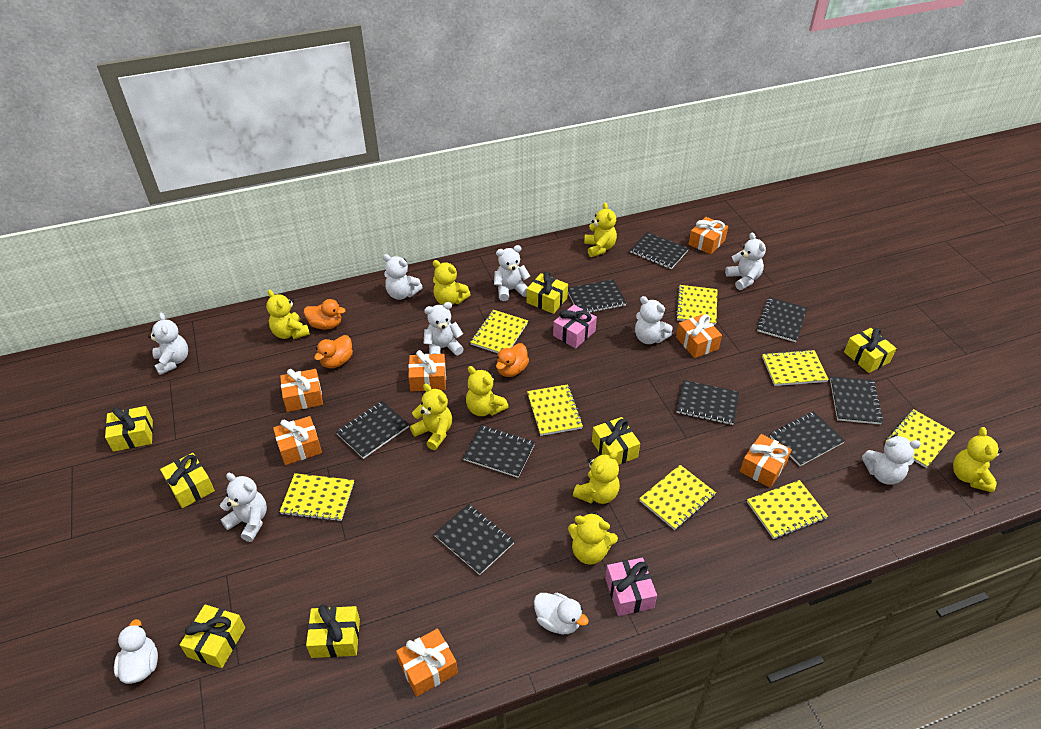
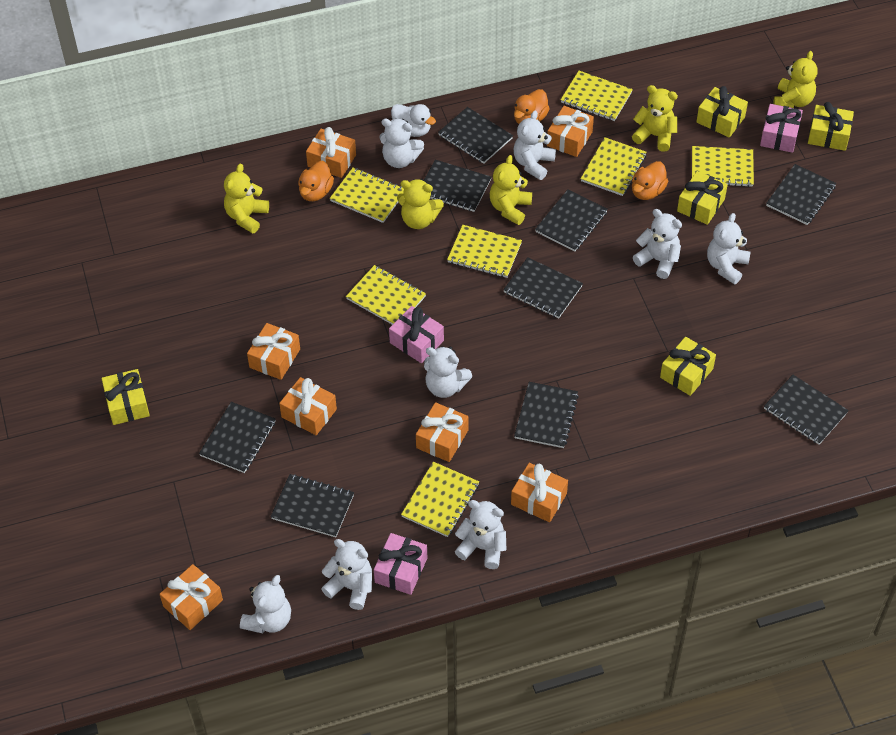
pink gift: 2 -> 3
white duck: 2 -> 1
yellow gift: 7 -> 5
yellow notebook: 8 -> 7
yellow teddy bear: 8 -> 5

